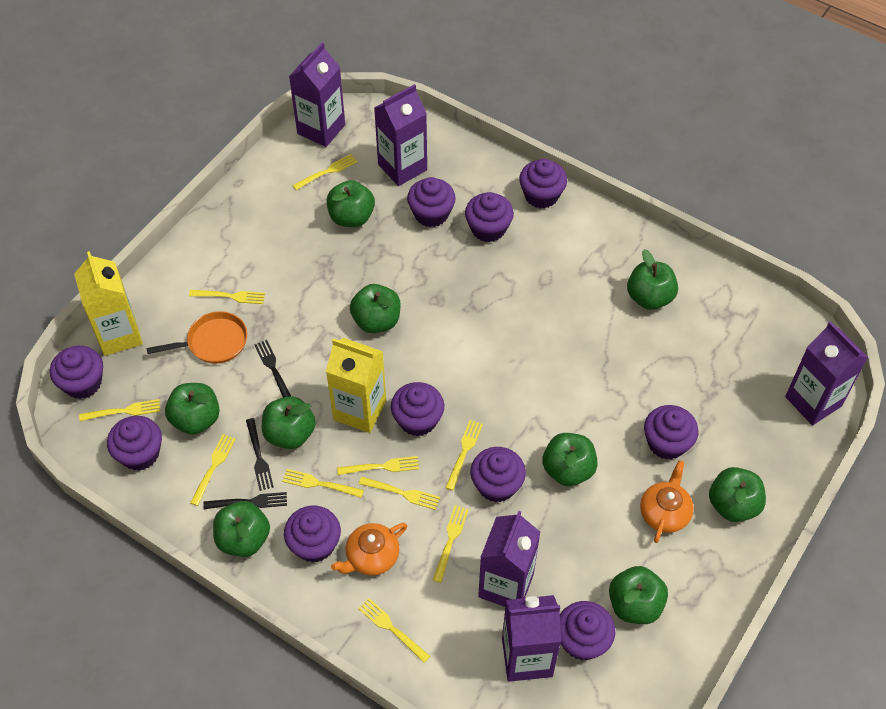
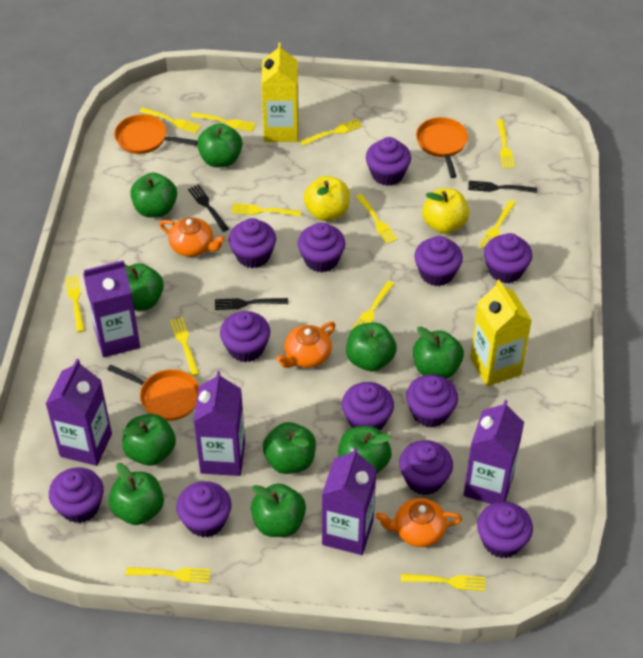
green apple: 9 -> 10
orange pan: 1 -> 3
orange teapot: 2 -> 3
purple cupcake: 10 -> 12
yellow apple: 0 -> 2
yellow fork: 10 -> 12

